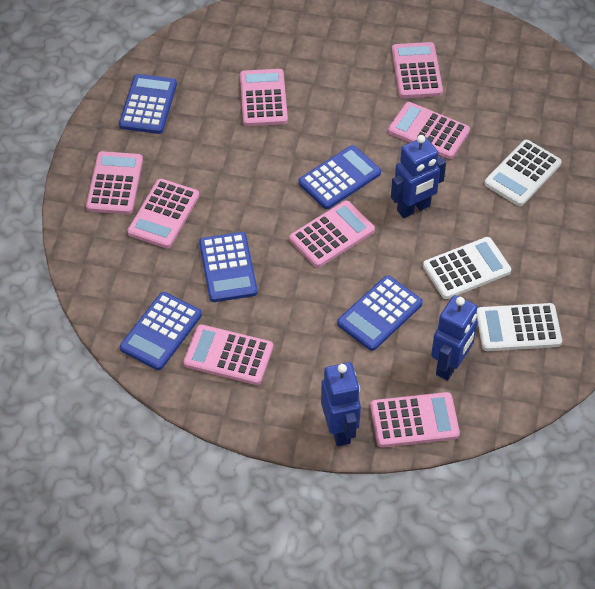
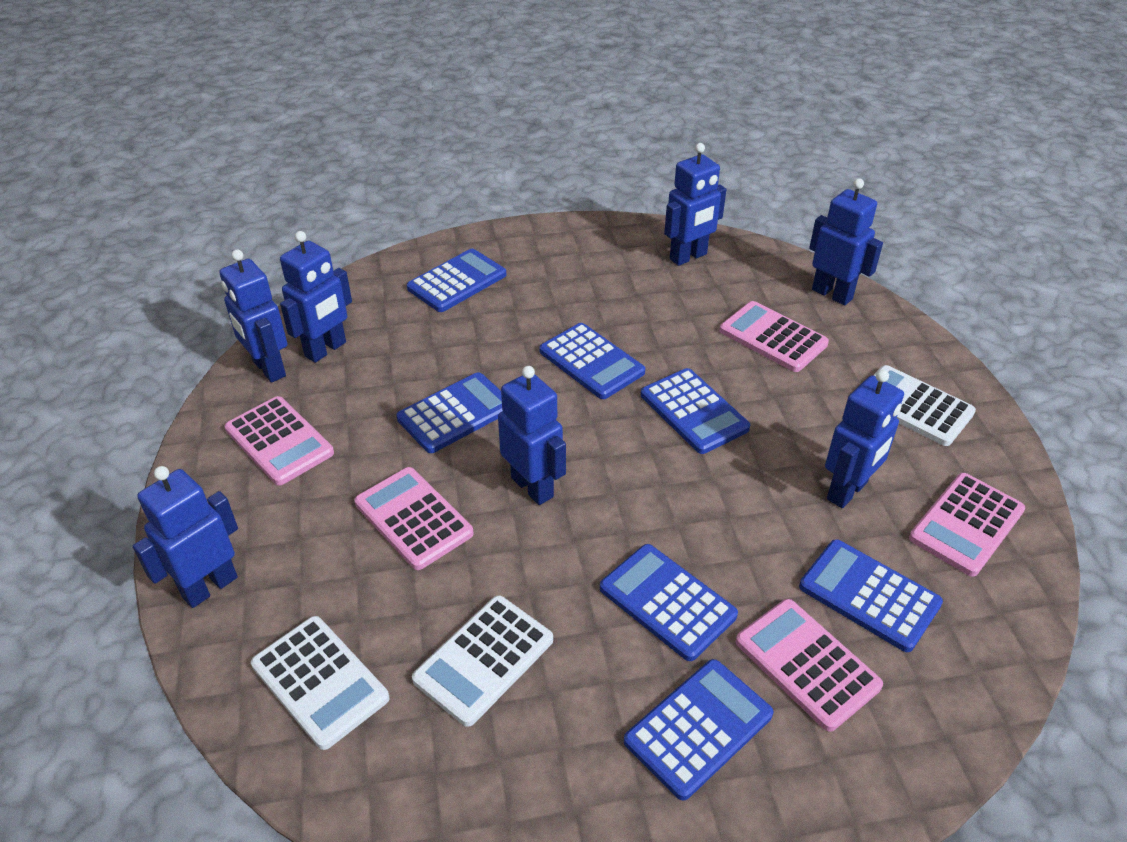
blue calculator: 5 -> 7
blue robot: 3 -> 7
pink calculator: 8 -> 5

